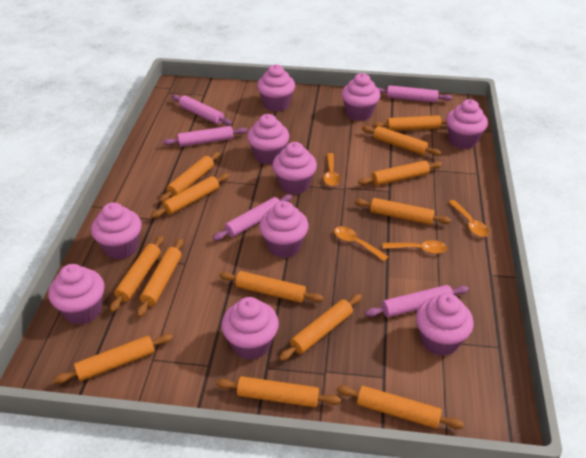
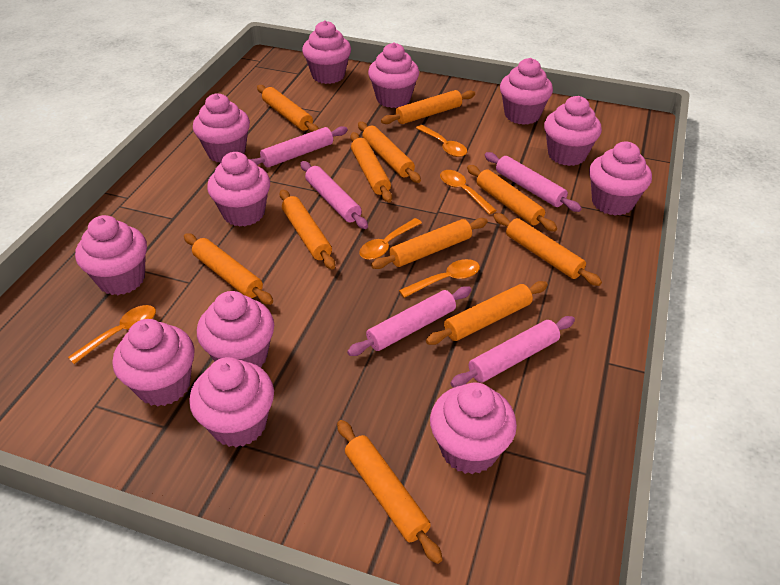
orange rolling pin: 13 -> 11
orange spoon: 4 -> 5
pink cupcake: 10 -> 12

